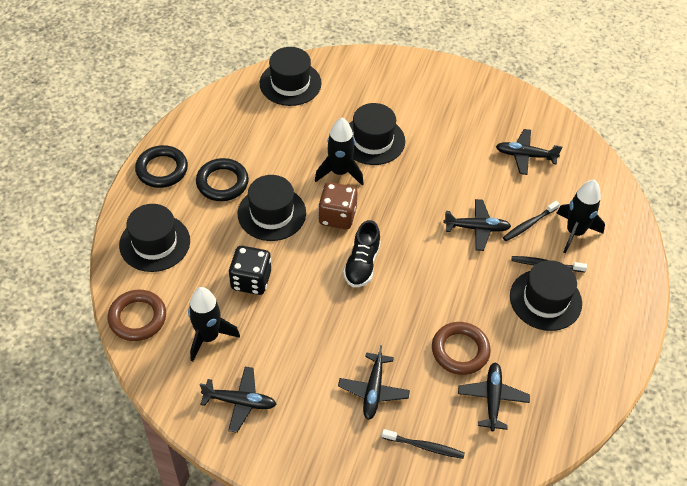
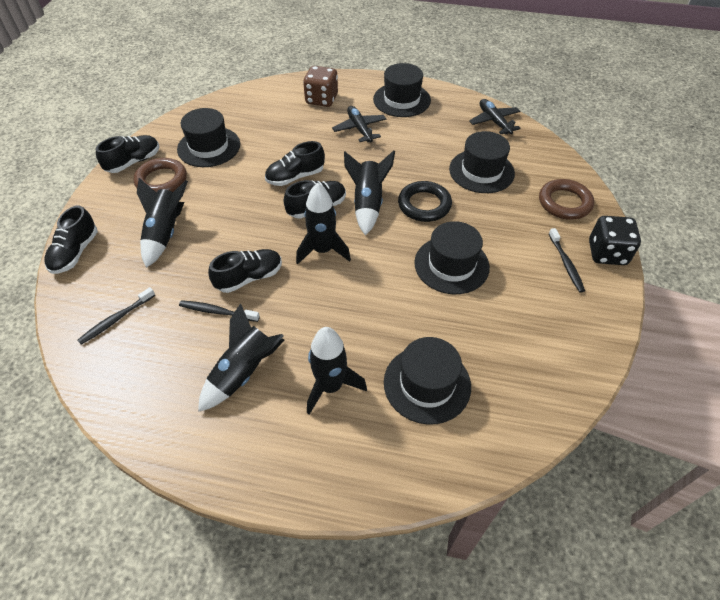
black plane: 5 -> 2
black ring: 2 -> 1
black rocket: 3 -> 5
black shoe: 1 -> 5

